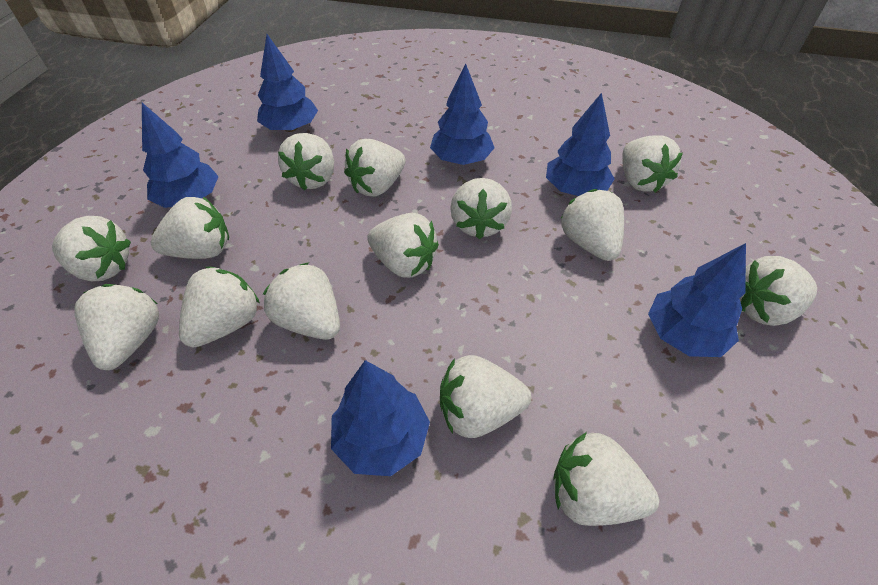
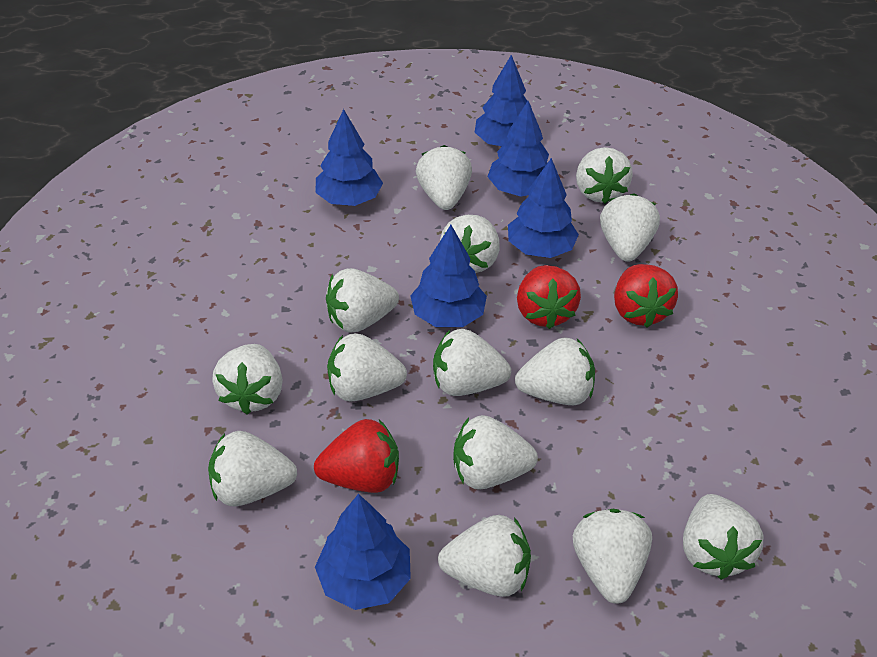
red strawberry: 0 -> 3

